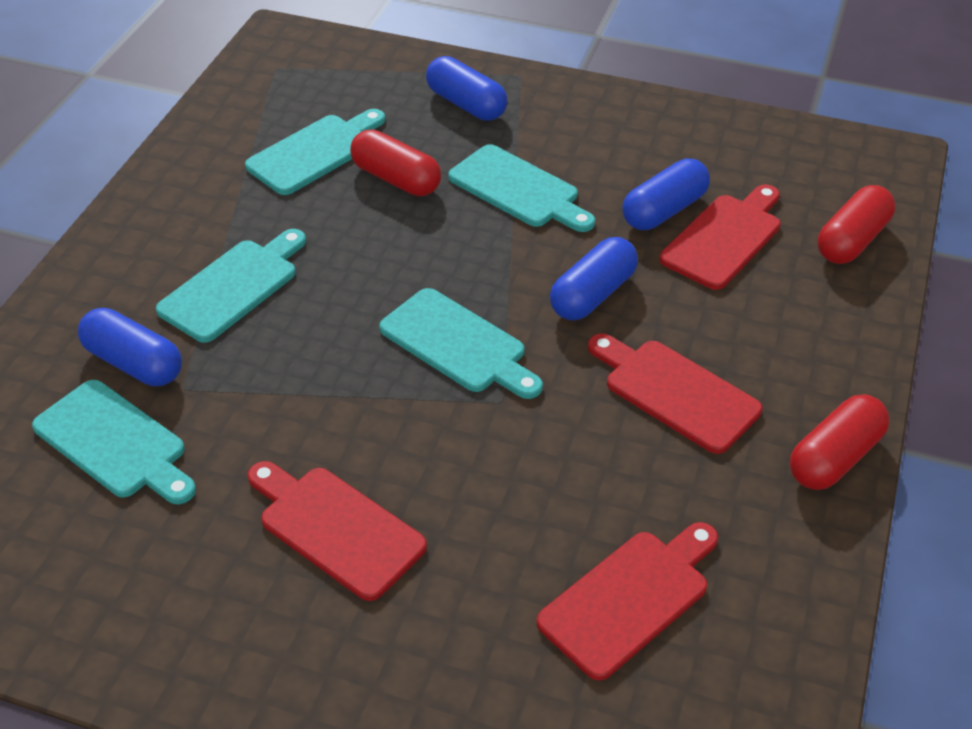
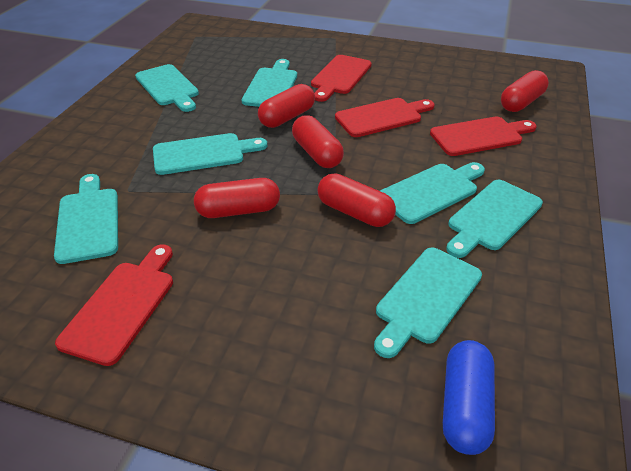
blue capsule: 4 -> 1
red capsule: 3 -> 5
turquoise cutting board: 5 -> 7

